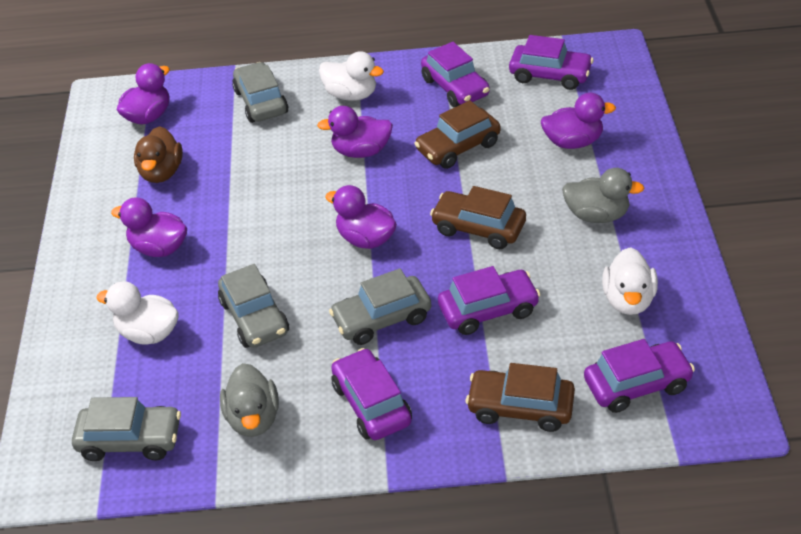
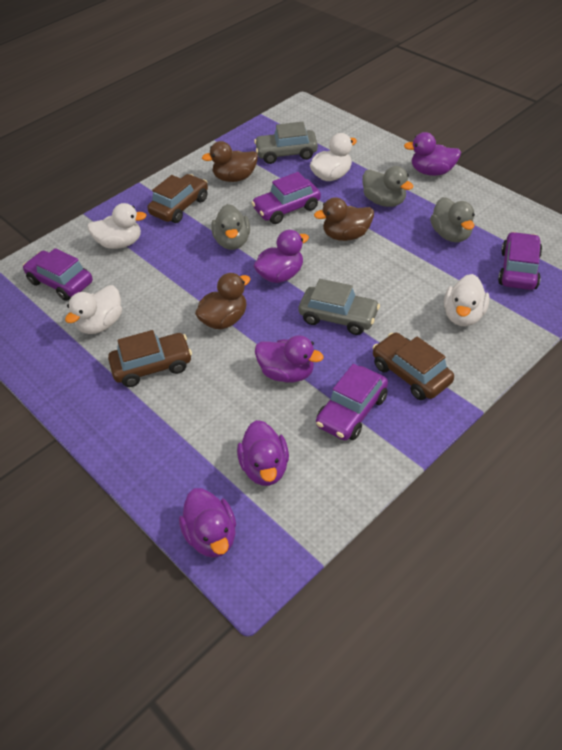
brown duck: 1 -> 3
grey car: 4 -> 2
grey duck: 2 -> 3
purple car: 5 -> 4
white duck: 3 -> 4

